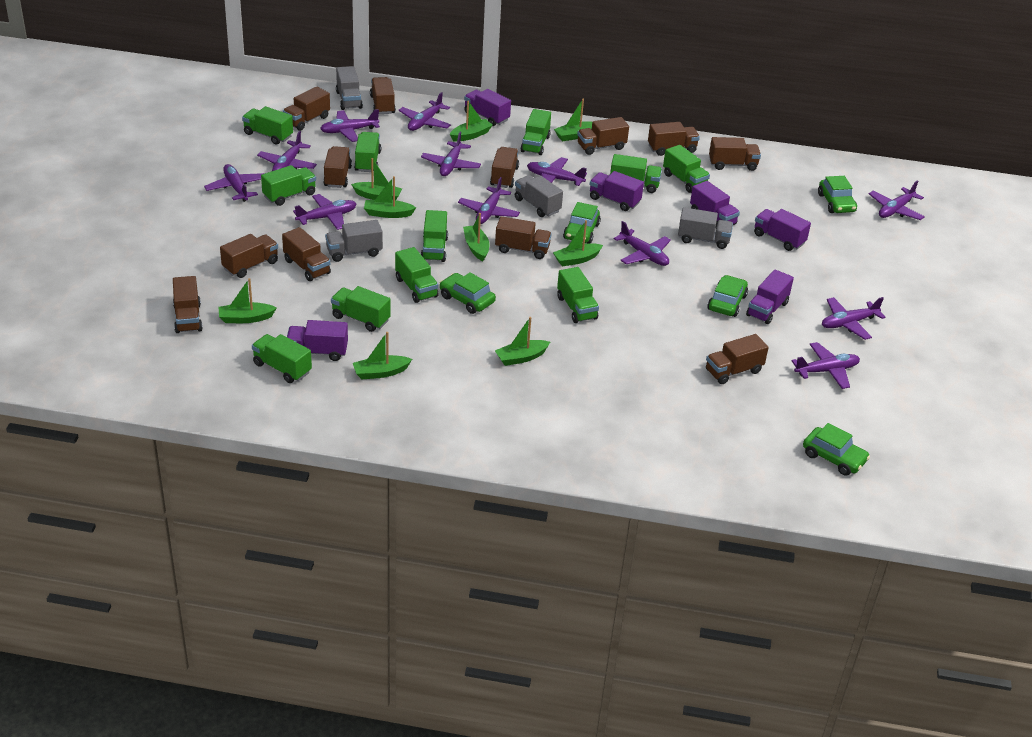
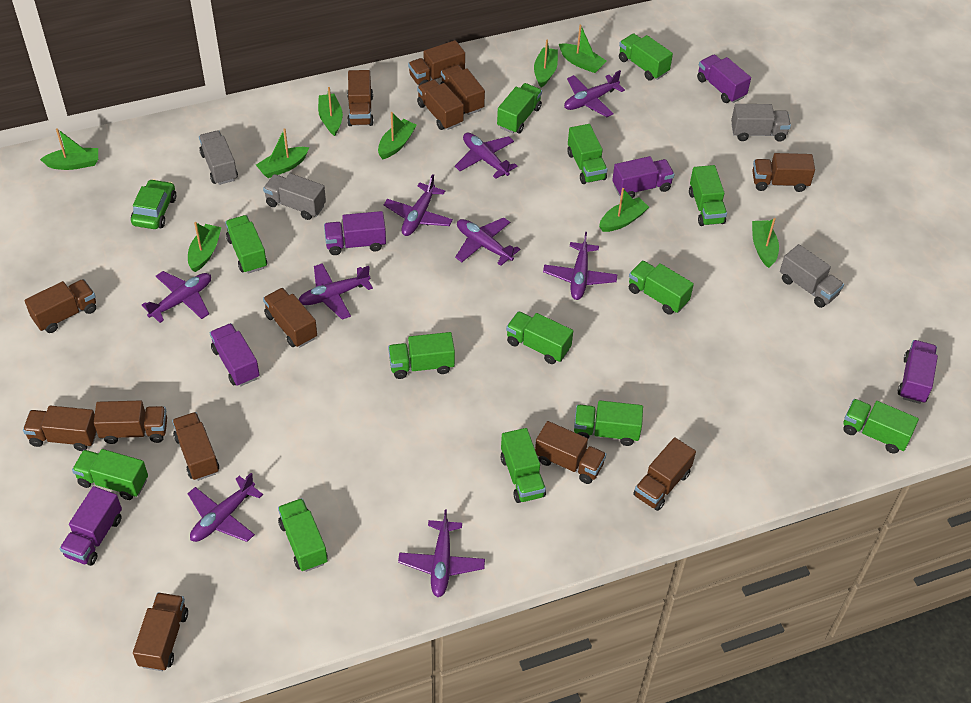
brown truck: 12 -> 13
green car: 5 -> 1
green truck: 11 -> 13
purple plane: 12 -> 9

